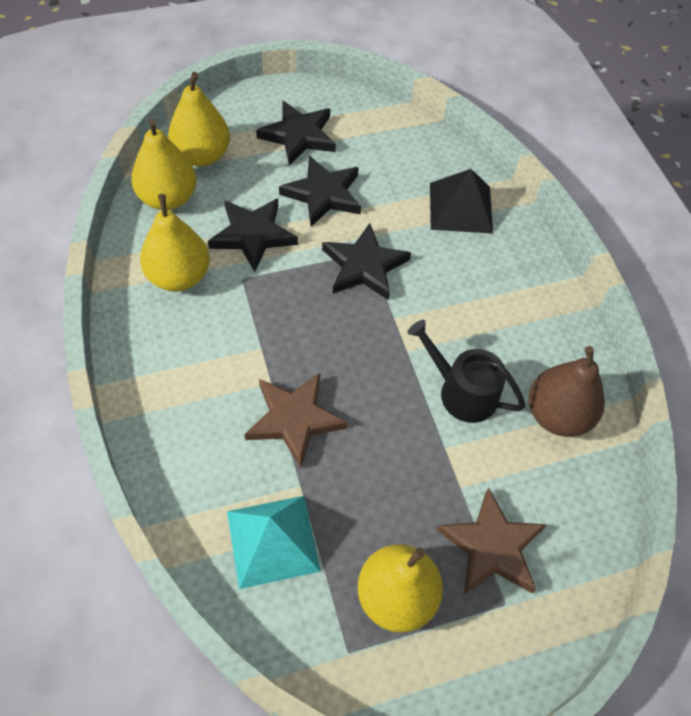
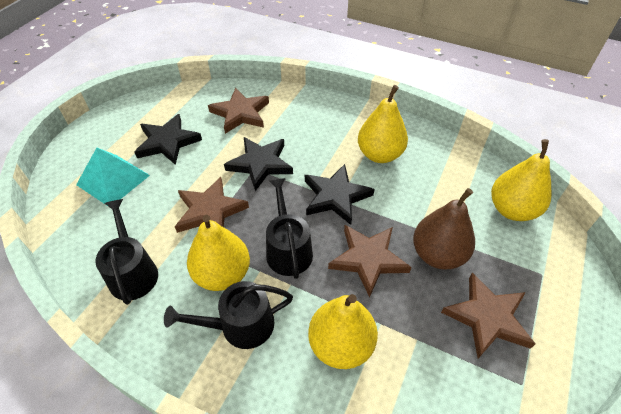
black pyramid: 1 -> 0
black star: 4 -> 3
black watering can: 1 -> 3
brown star: 2 -> 4

